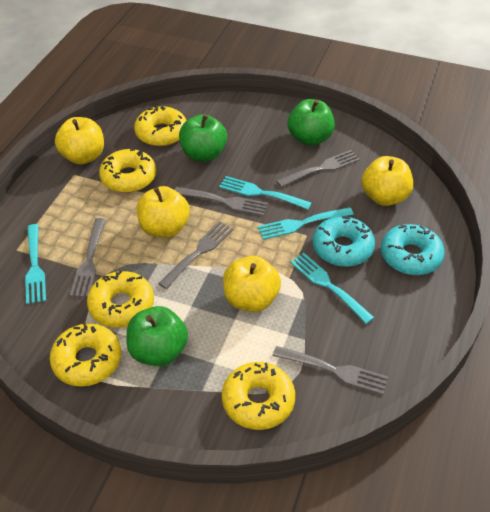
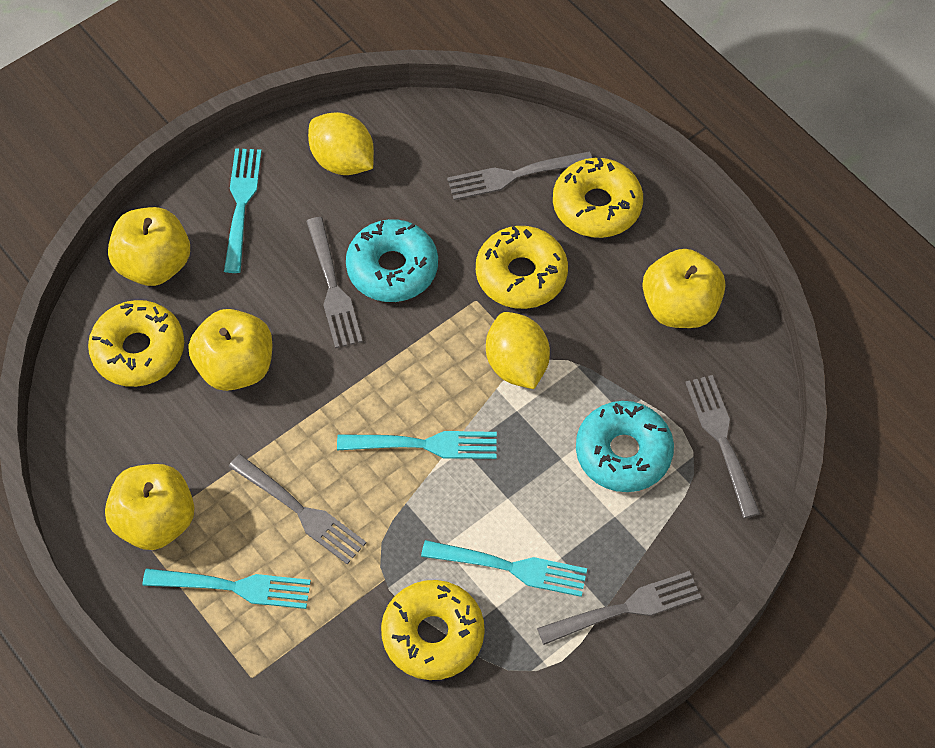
green apple: 3 -> 0
yellow donut: 5 -> 4
yellow lemon: 0 -> 2

